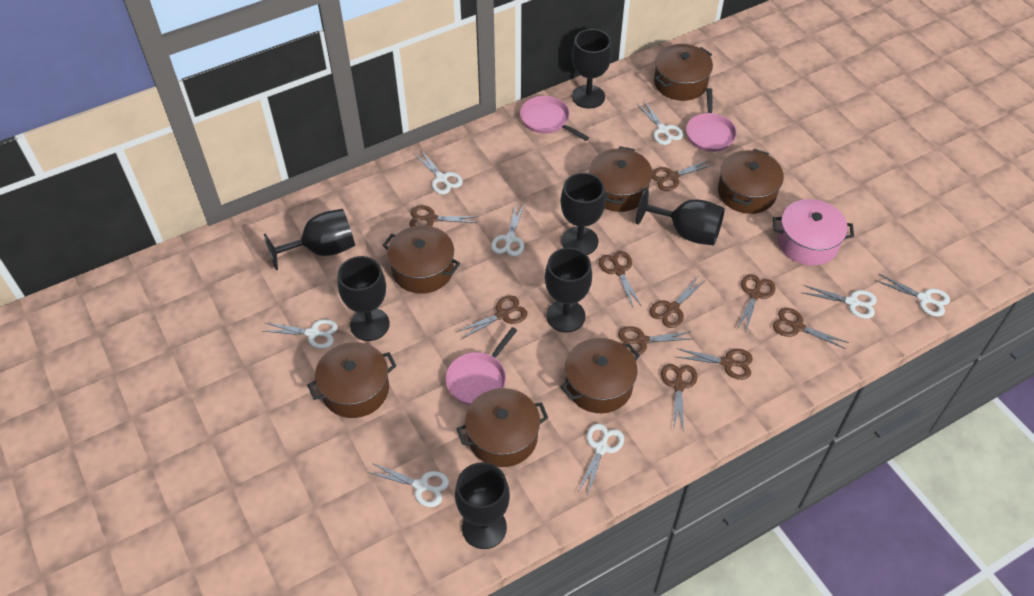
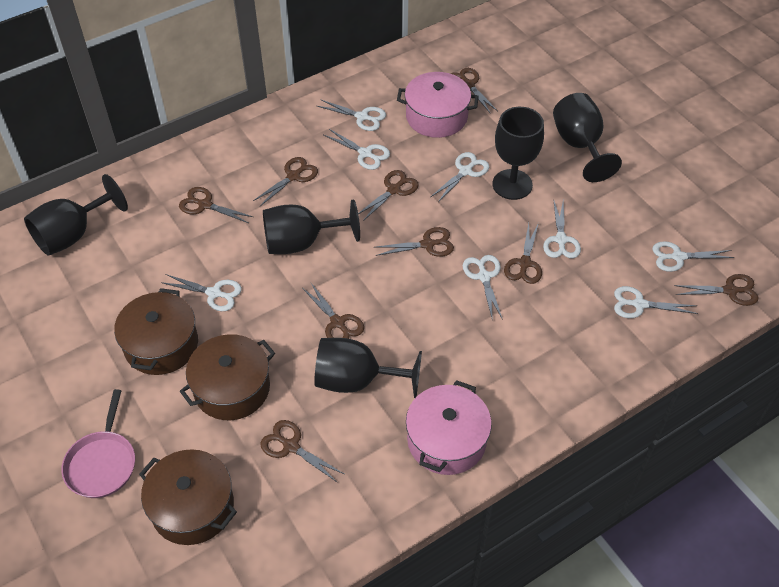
black goblet: 7 -> 5
brown pot: 7 -> 3
brown scissors: 10 -> 9
pink pan: 3 -> 1
pink pot: 1 -> 2

